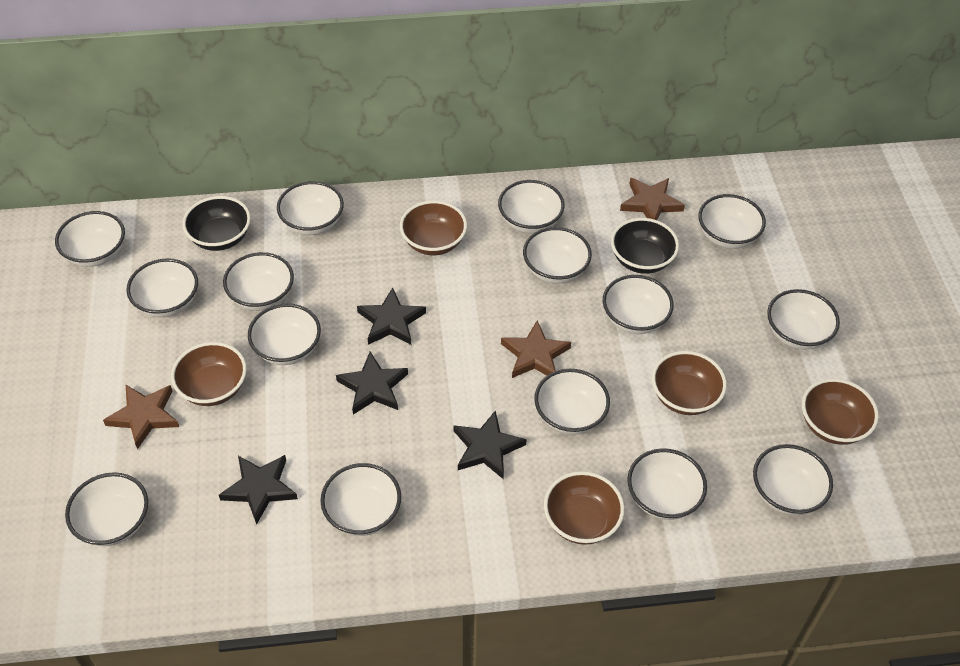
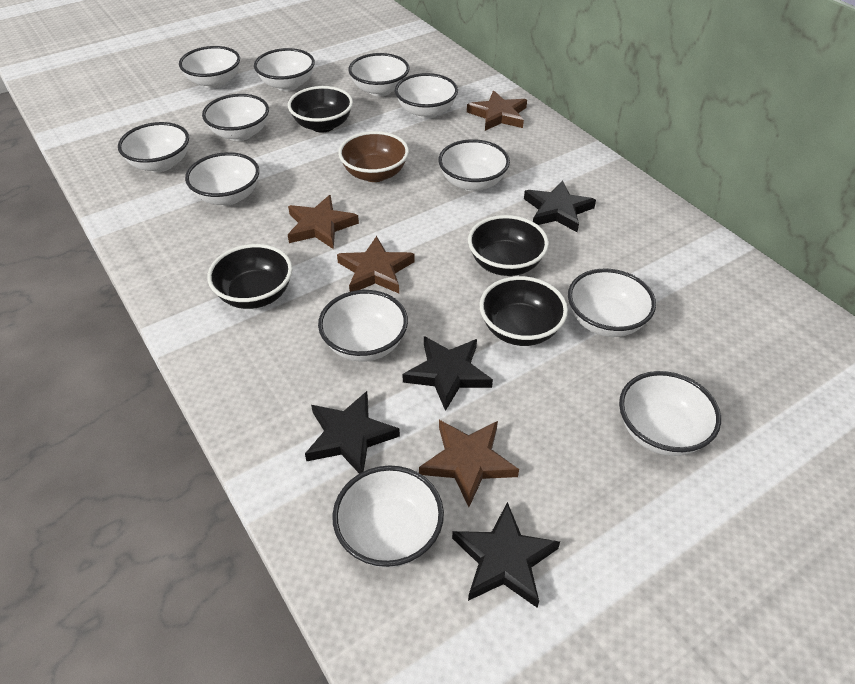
black bowl: 2 -> 4
brown bowl: 5 -> 1
brown star: 3 -> 4
white bowl: 15 -> 12

